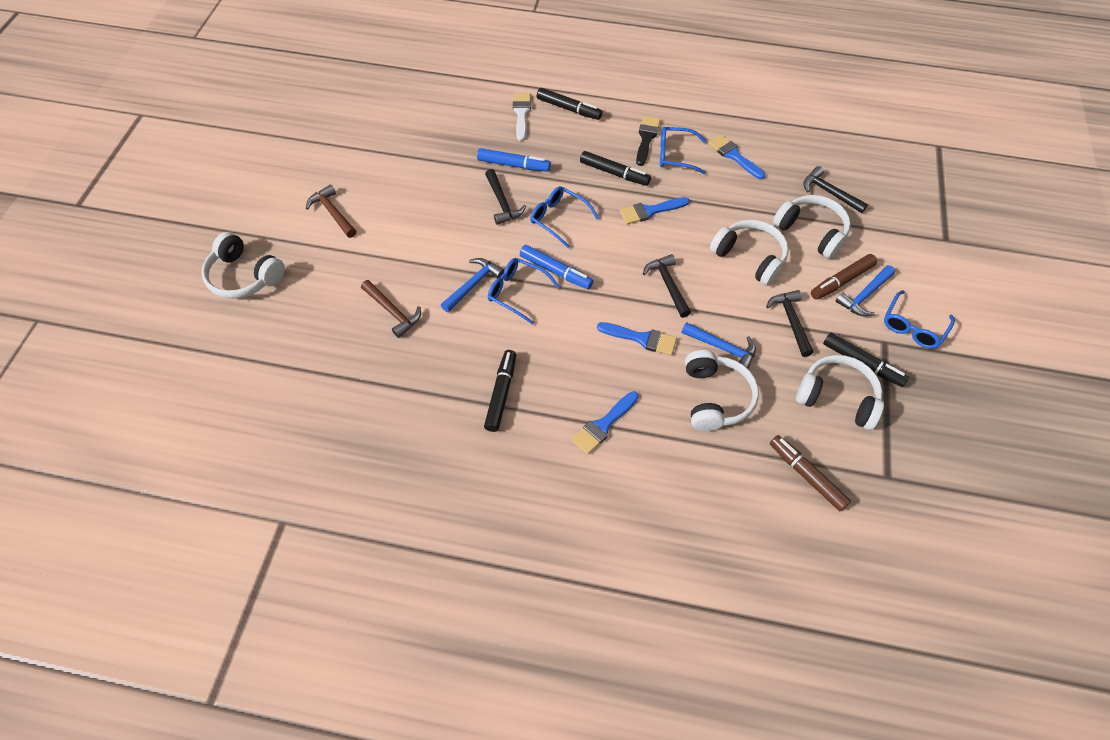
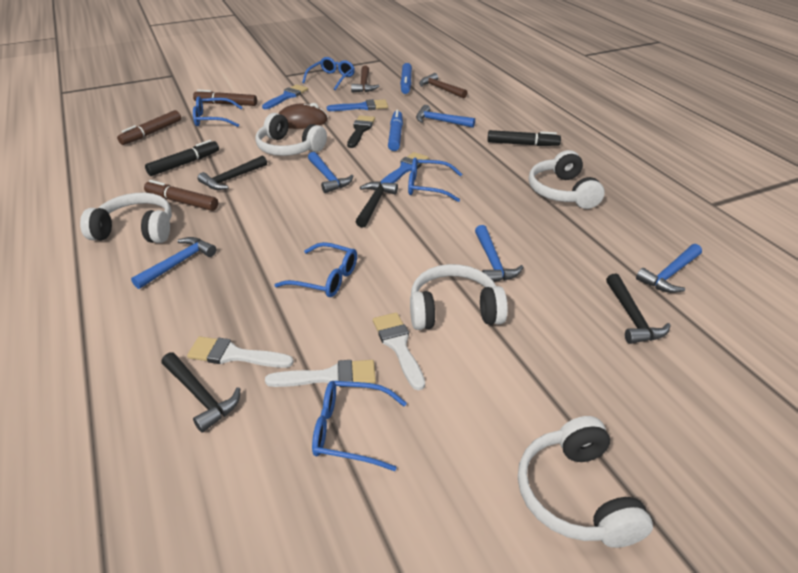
black marker: 4 -> 2
blue brush: 4 -> 3
blue glasses: 4 -> 5
blue hammer: 3 -> 5
brown marker: 2 -> 3
brown mouse: 0 -> 1
white brush: 1 -> 3

